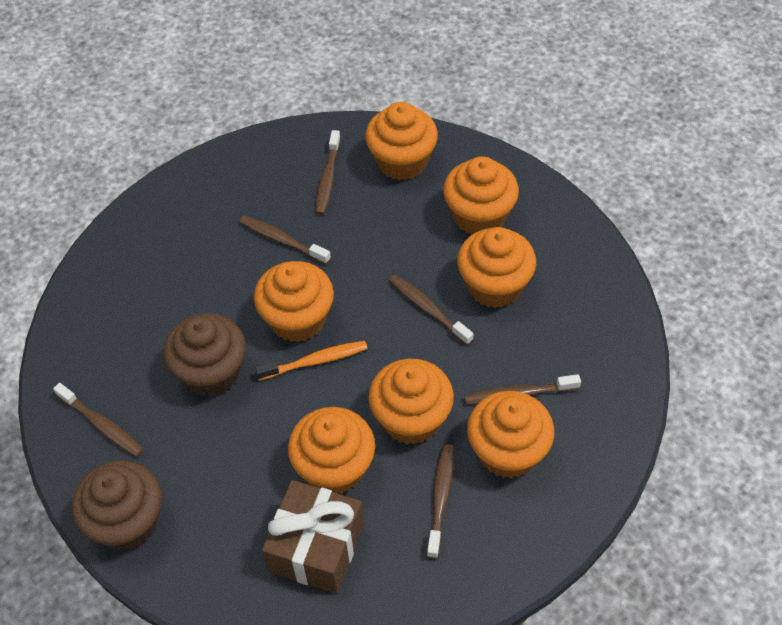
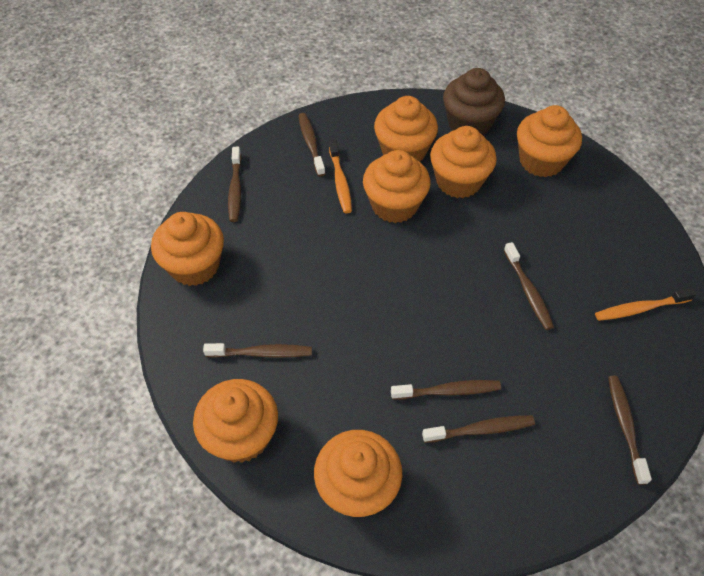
brown cupcake: 2 -> 1
brown gift: 1 -> 0
brown toothbrush: 6 -> 7
orange toothbrush: 1 -> 2

